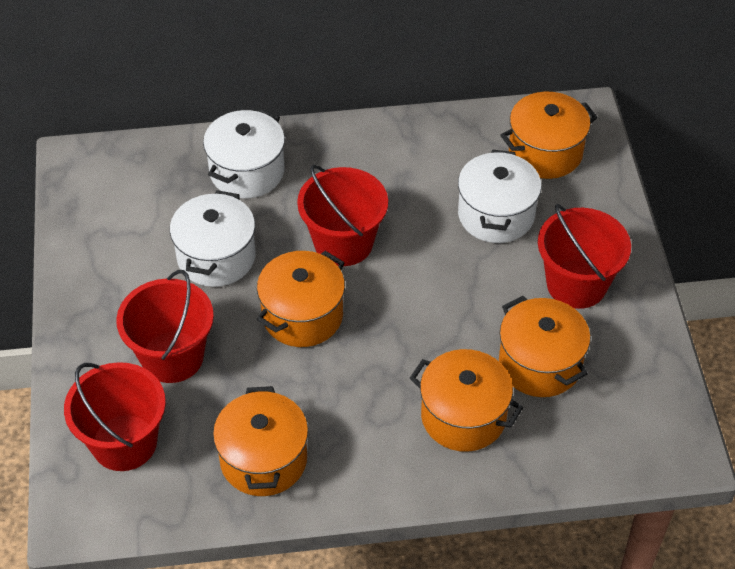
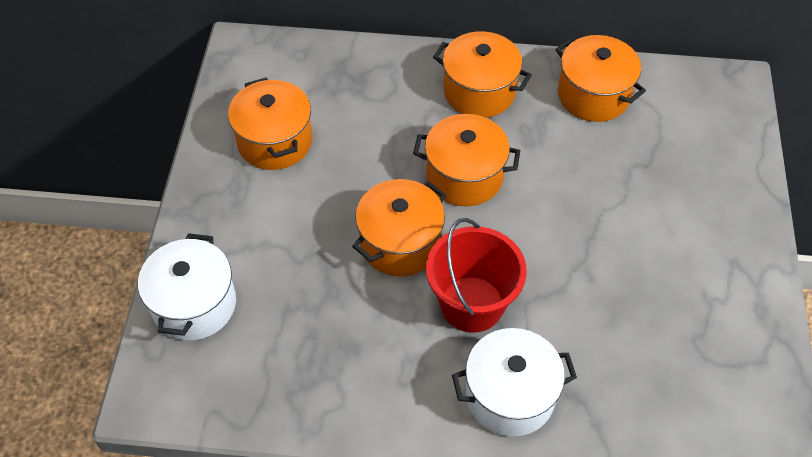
red bucket: 4 -> 1
white pot: 3 -> 2

